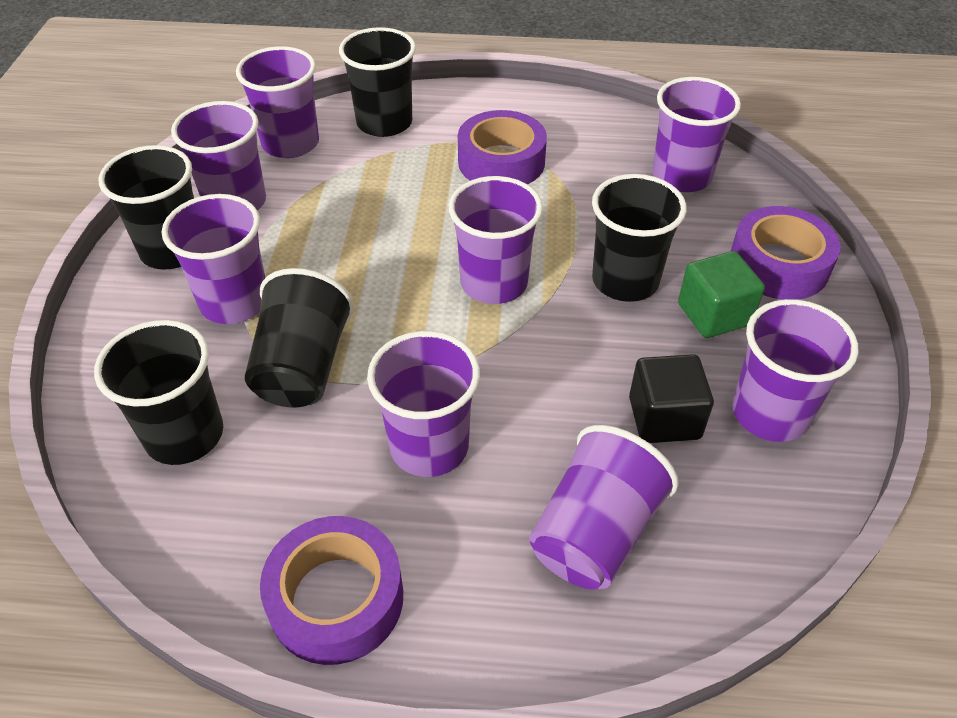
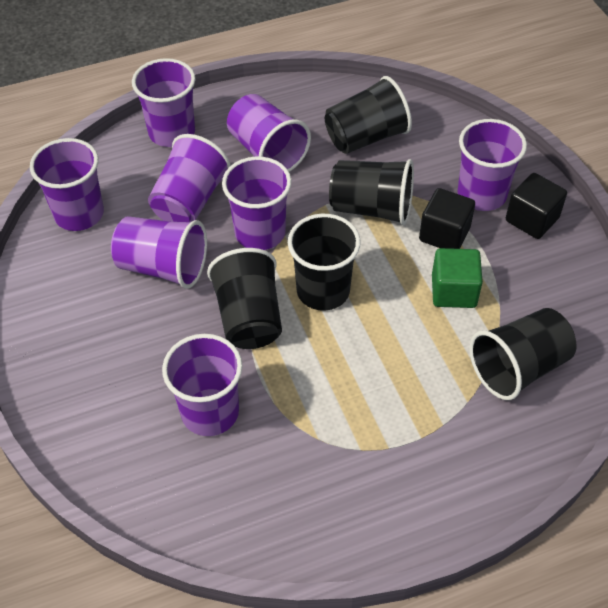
black cube: 1 -> 2
purple tape: 3 -> 0

